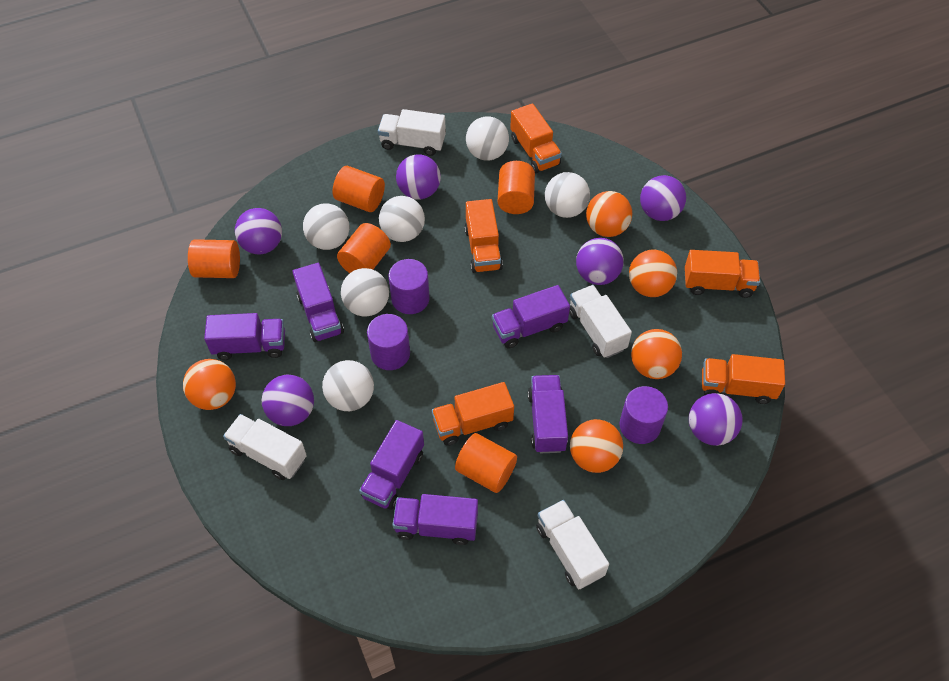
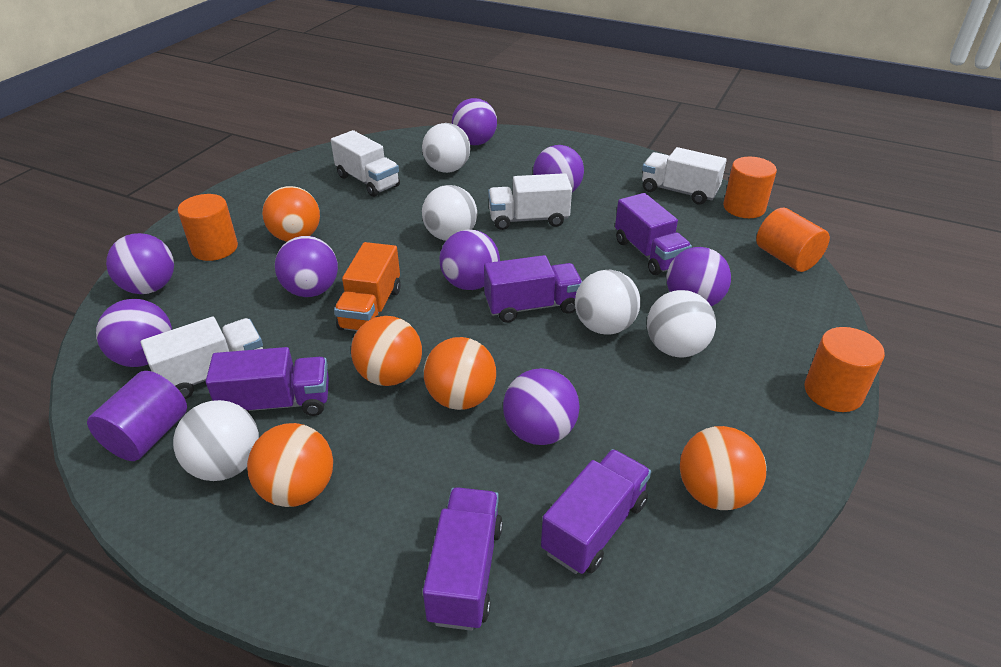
orange cylinder: 5 -> 4
orange truck: 5 -> 1
purple ball: 6 -> 8
purple cylinder: 3 -> 1
purple truck: 6 -> 5
white ball: 6 -> 5

